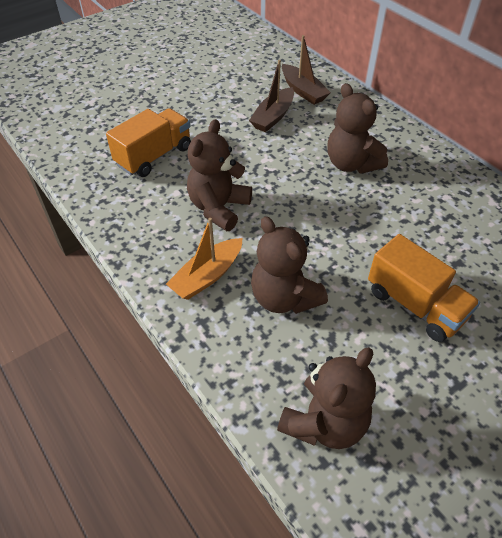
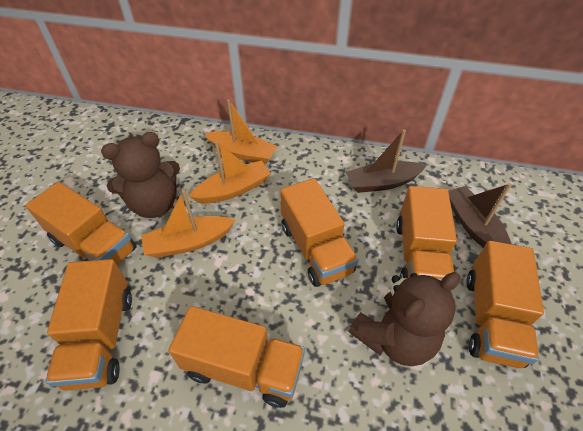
brown teddy bear: 4 -> 2
orange boat: 1 -> 3
orange truck: 2 -> 6

